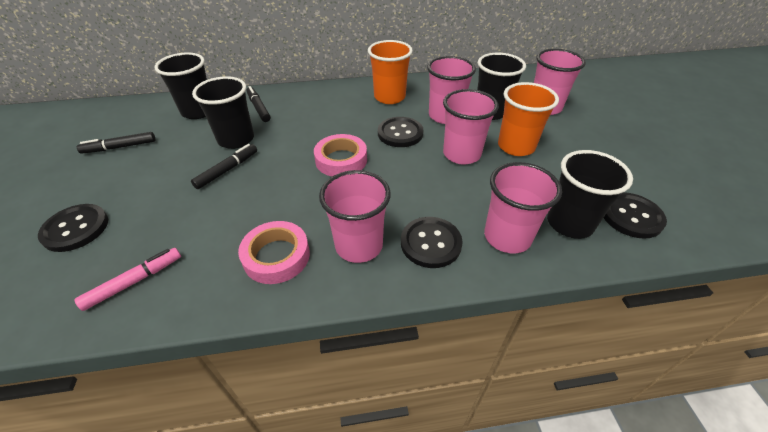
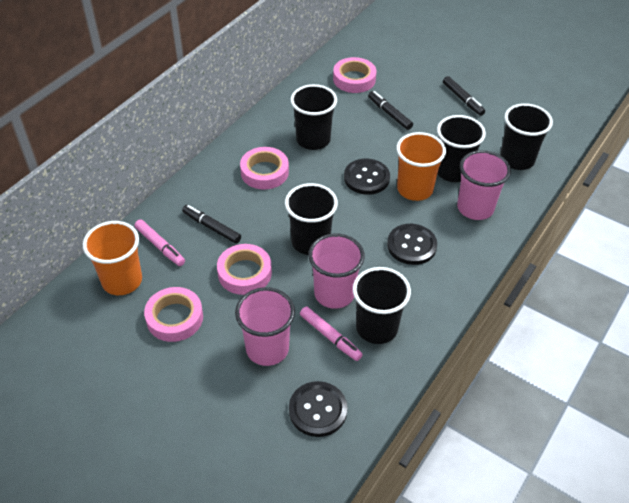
black button: 4 -> 3
black cup: 4 -> 5
pink cup: 5 -> 3
pink marker: 1 -> 2
pink tape: 2 -> 4

